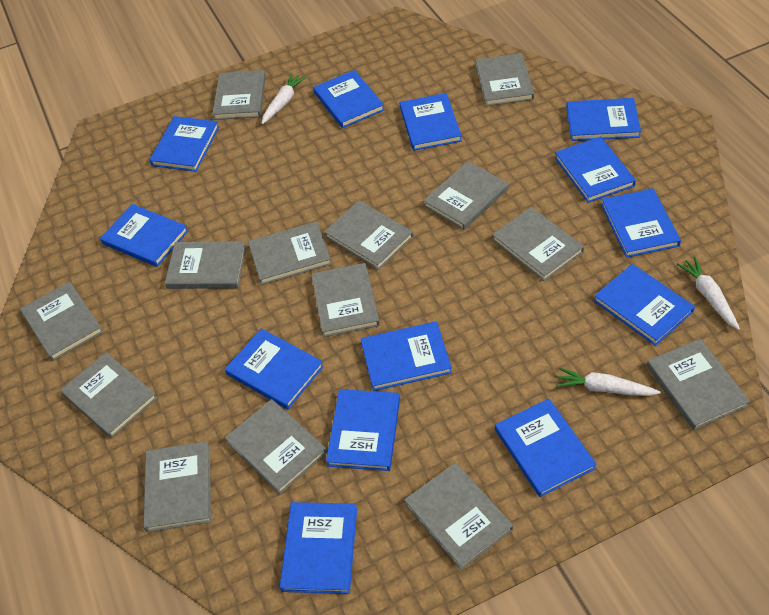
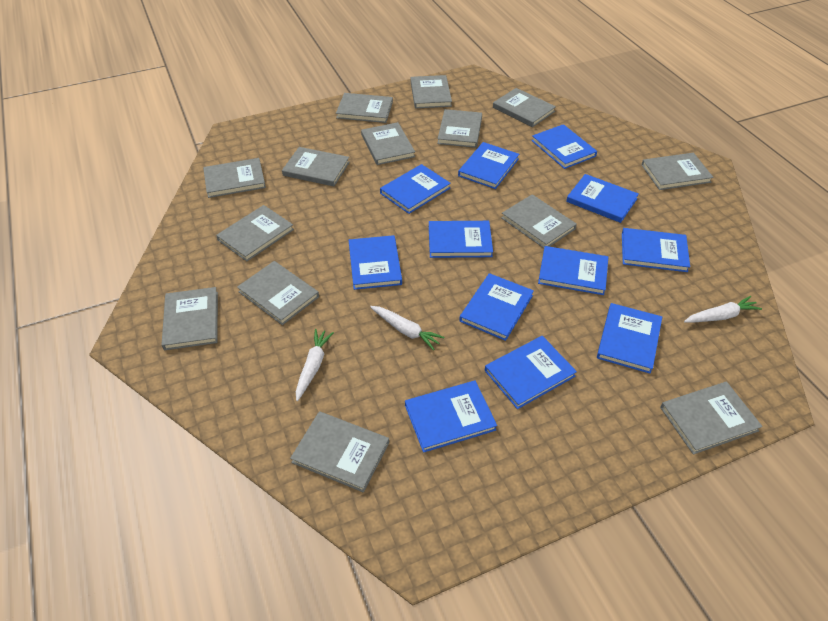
blue book: 13 -> 12

